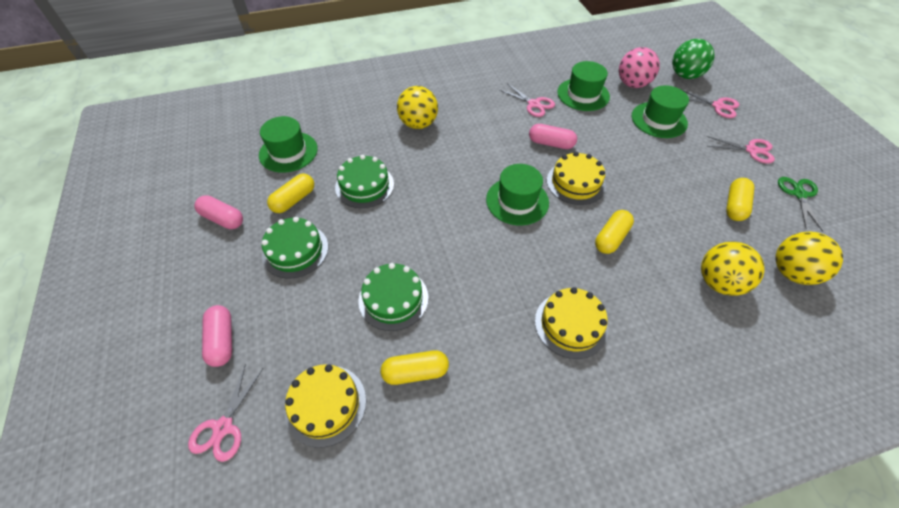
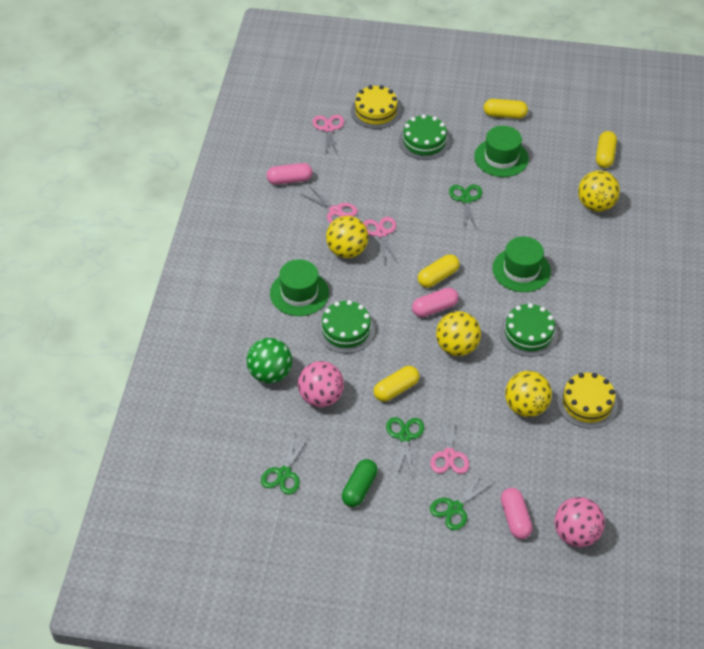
green capsule: 0 -> 1
green hat: 4 -> 3
green scissors: 1 -> 4
pink ball: 1 -> 2
yellow ball: 3 -> 4
yellow cake: 3 -> 2

